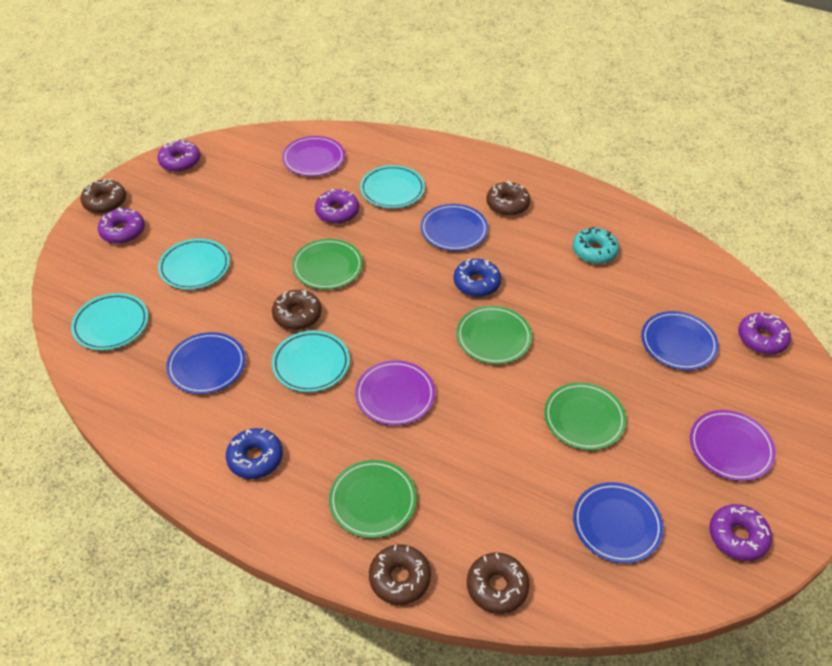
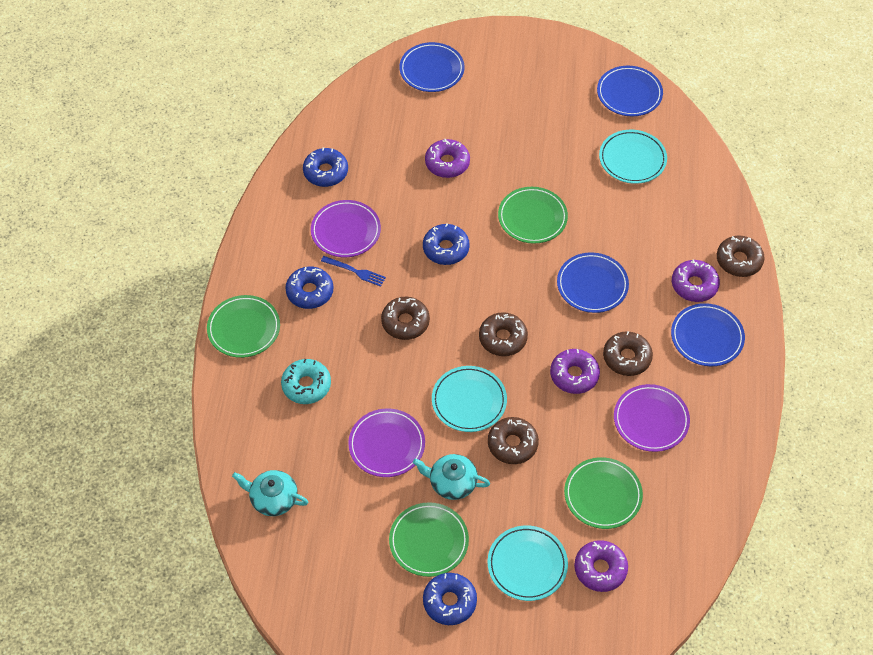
blue donut: 2 -> 4
blue fork: 0 -> 1
purple donut: 5 -> 4
turquoise plate: 4 -> 3
turquoise teapot: 0 -> 2

